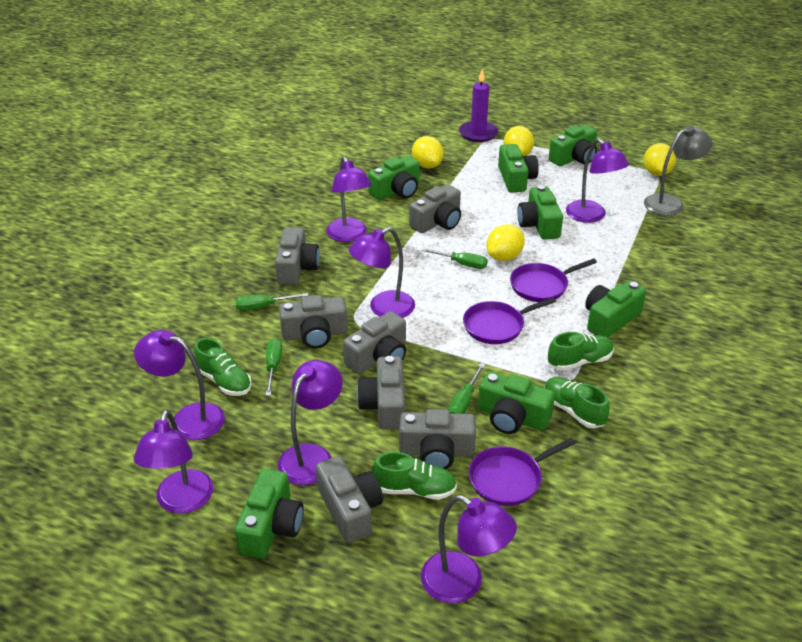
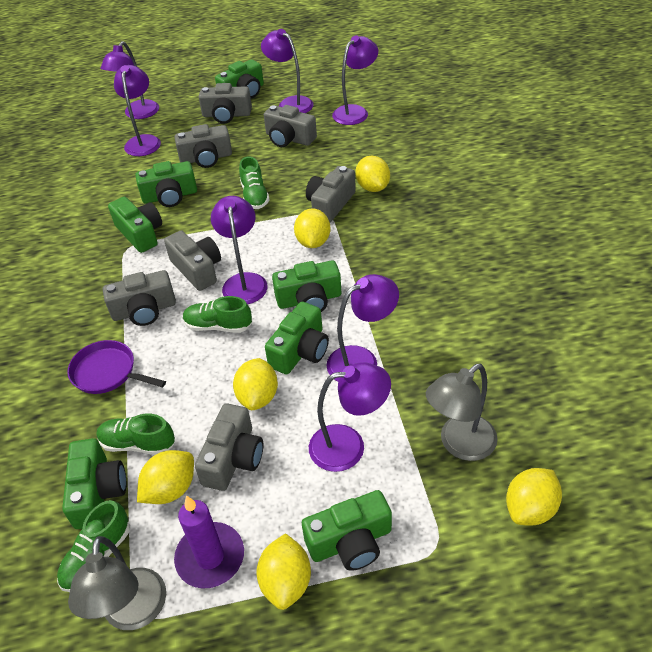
green screwdriver: 4 -> 0
grey lamp: 1 -> 2
purple pan: 3 -> 1
yellow lemon: 4 -> 6

